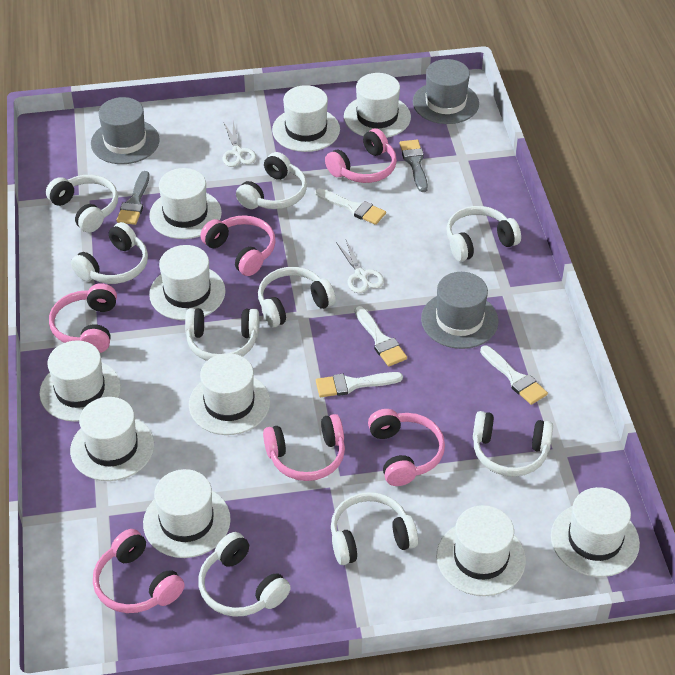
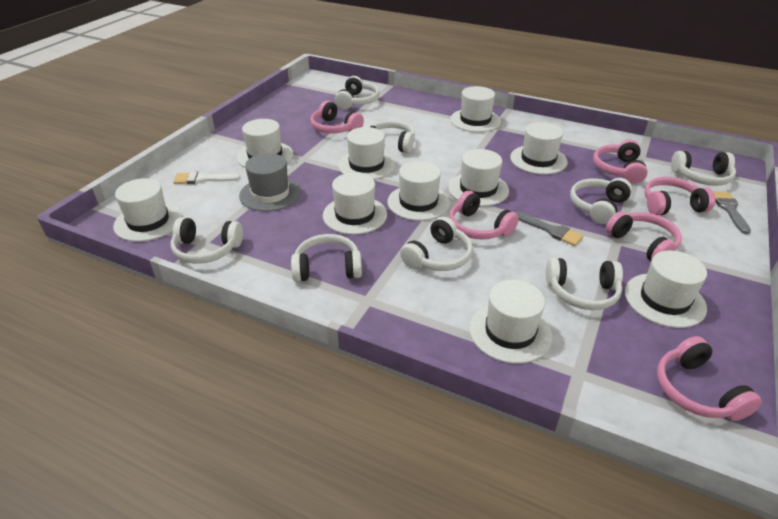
grey hat: 3 -> 1
white brush: 4 -> 1
white headphones: 9 -> 8
white scissors: 2 -> 0

